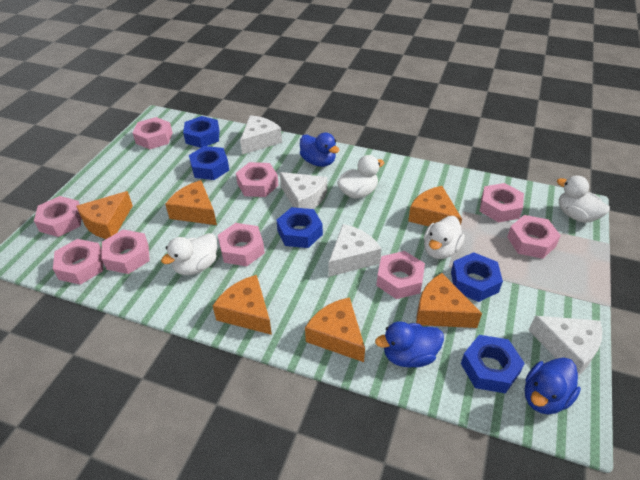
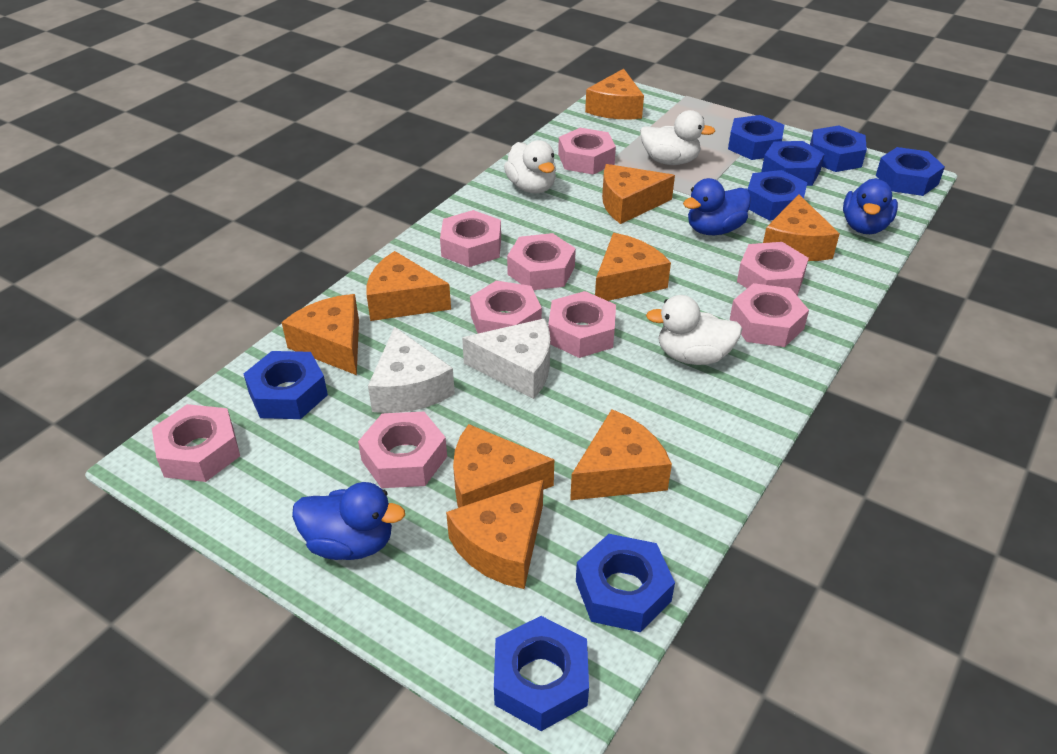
blue nut: 5 -> 8
orange cheese: 6 -> 9
white cheese: 4 -> 2
white duck: 4 -> 3

